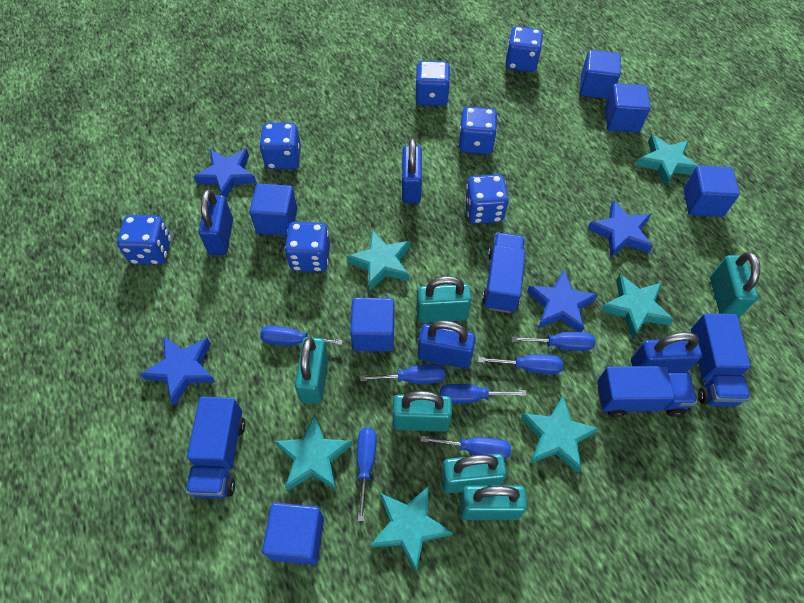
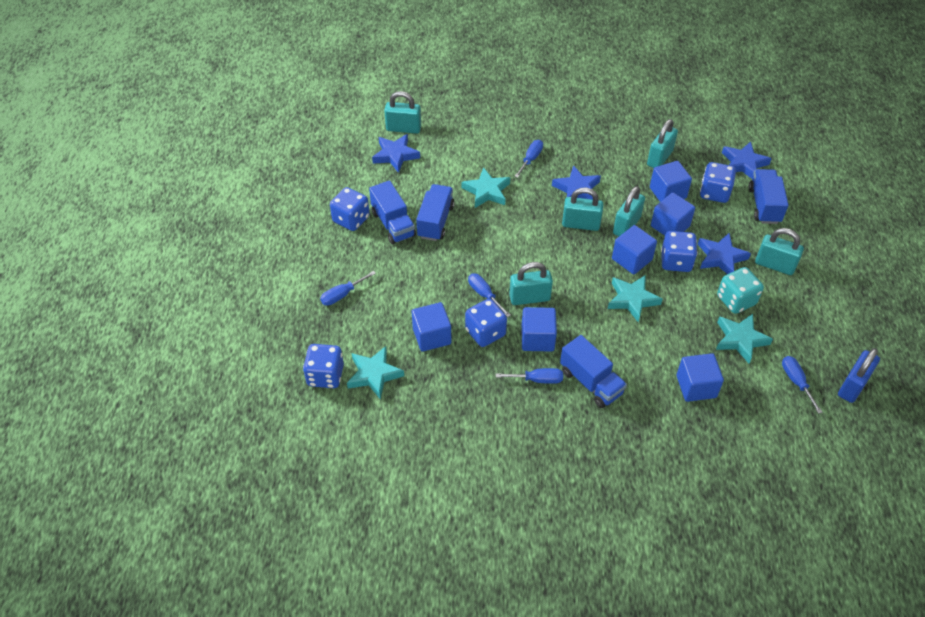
blue dice: 7 -> 5
blue padlock: 4 -> 1
blue screwdriver: 7 -> 5
turquoise dice: 0 -> 1
turquoise star: 6 -> 4

